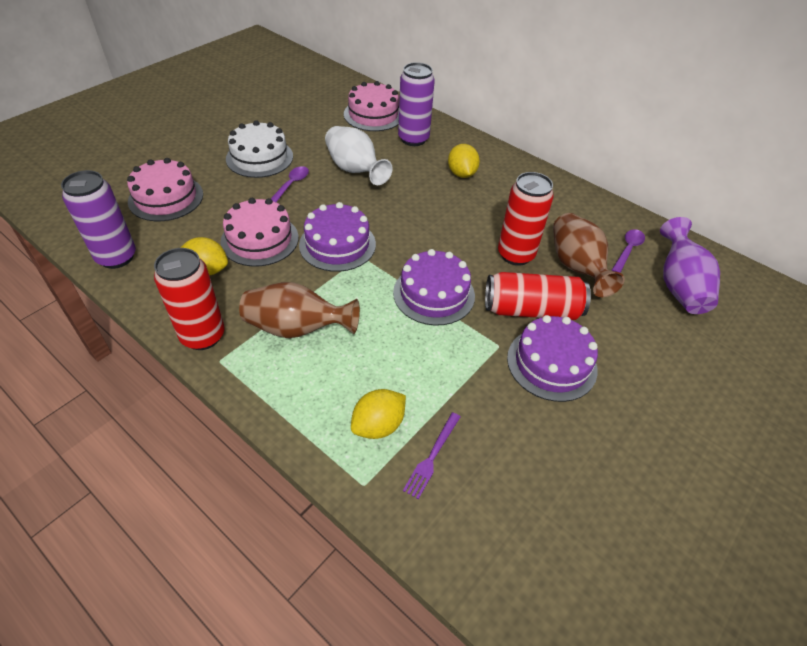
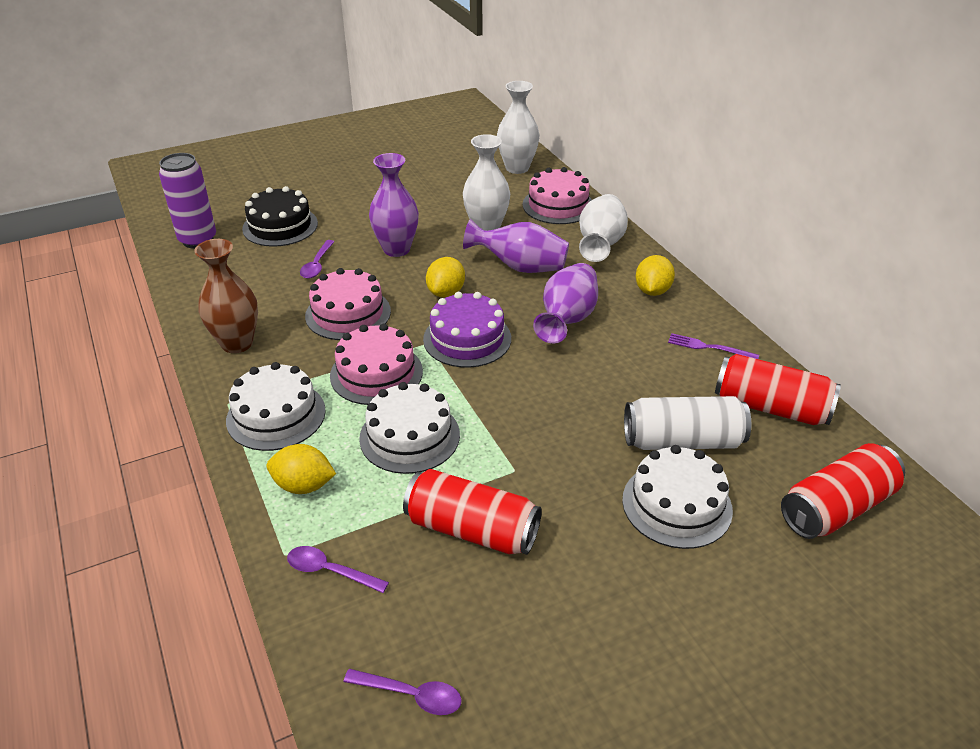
black cake: 0 -> 1
brown vase: 2 -> 1
purple cake: 3 -> 1
purple can: 2 -> 1
purple spoon: 2 -> 3
purple vase: 1 -> 3
white cake: 1 -> 3
white can: 0 -> 1
white vase: 1 -> 3

